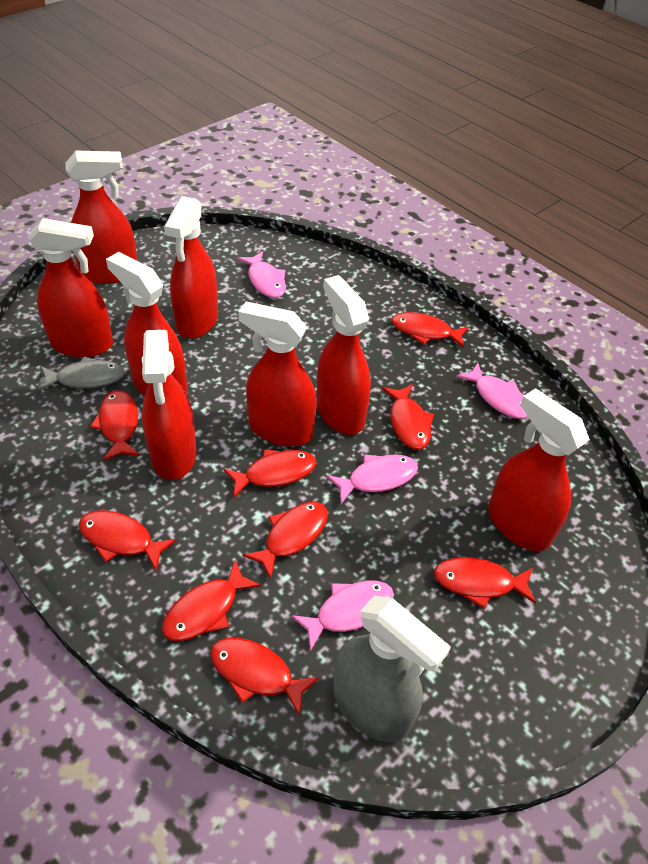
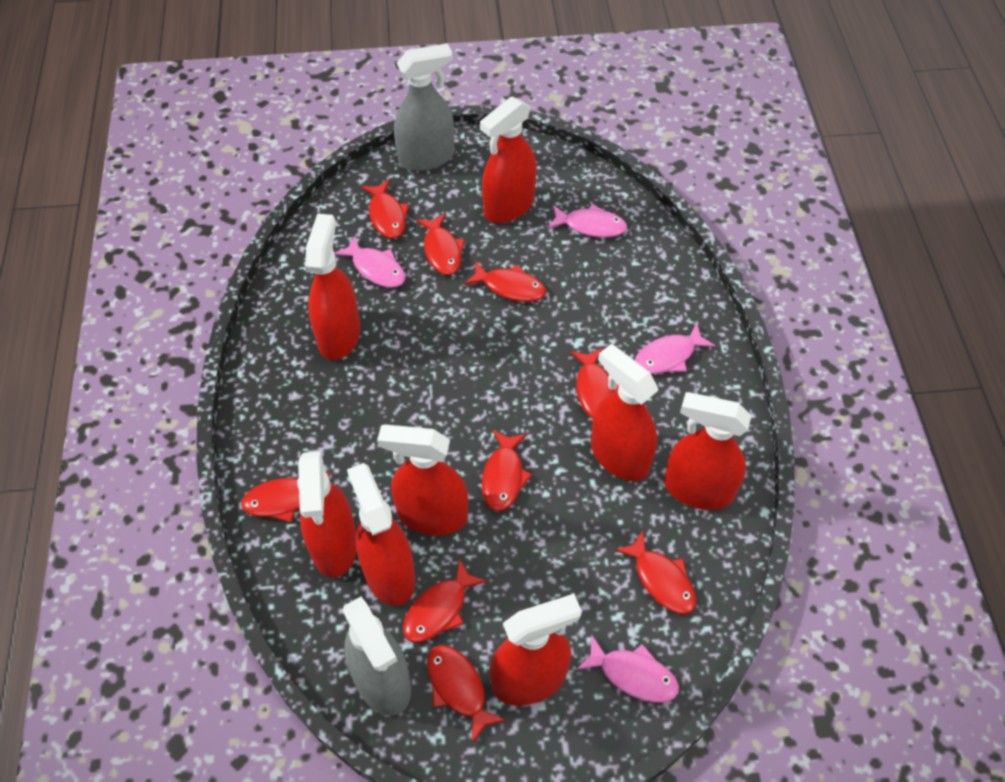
grey fish: 1 -> 0
grey spray bottle: 1 -> 2

